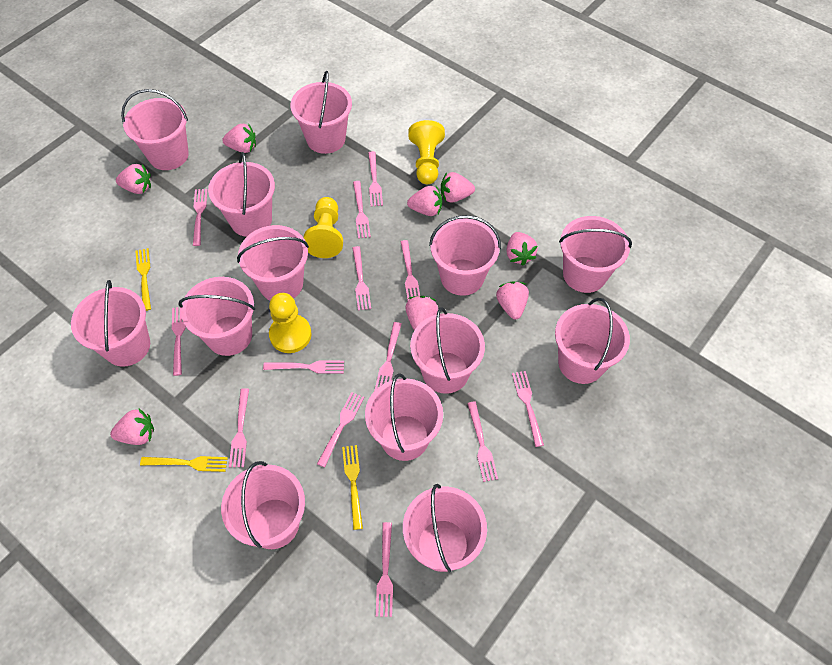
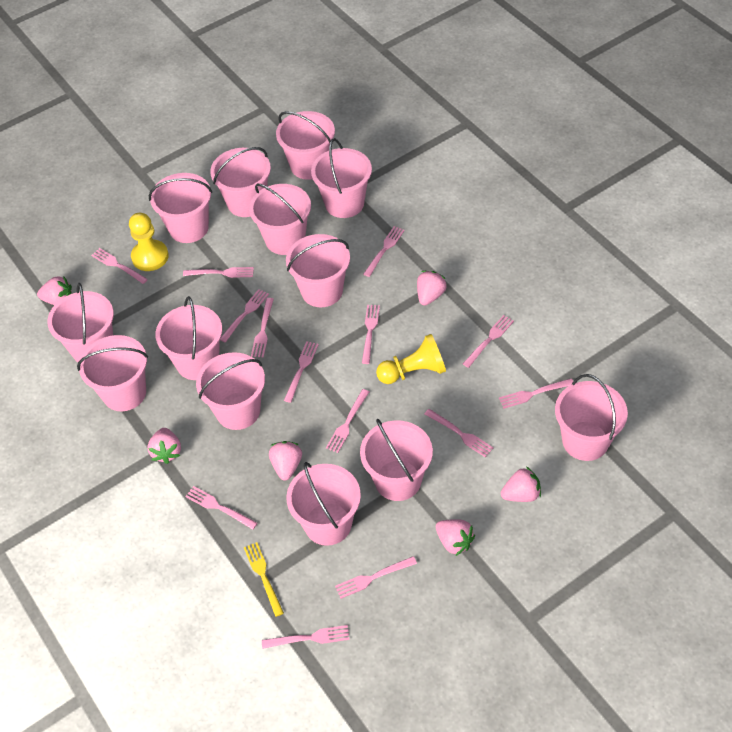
pink fork: 13 -> 14
pink strawberry: 8 -> 6
yellow fork: 3 -> 1
yellow pawn: 3 -> 2

